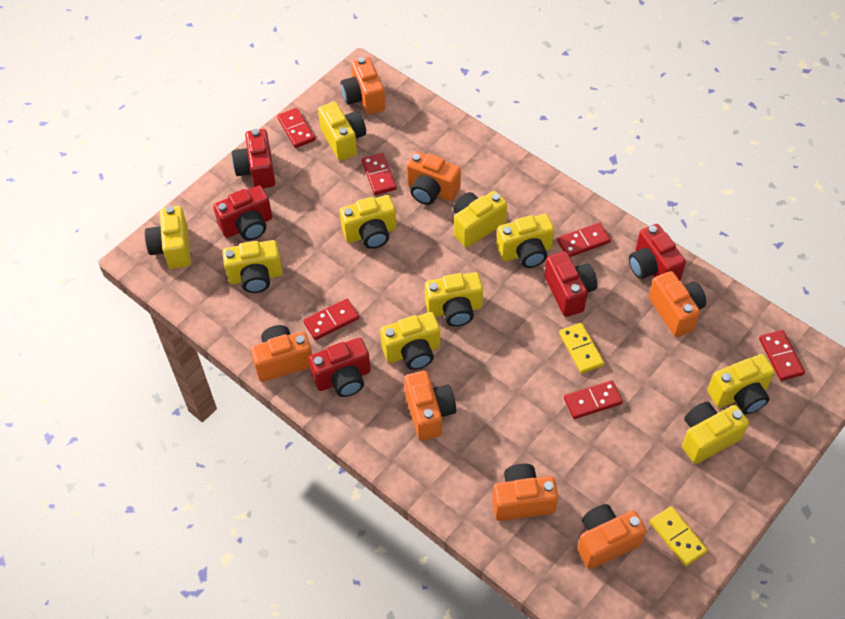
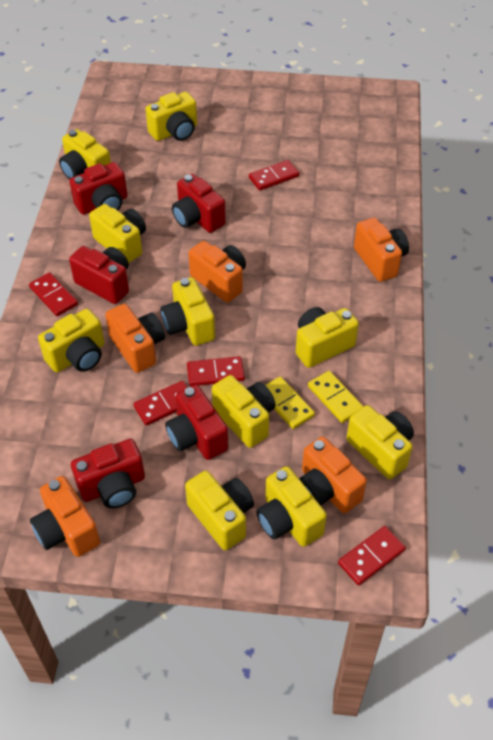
orange camera: 7 -> 5
red domino: 6 -> 5

